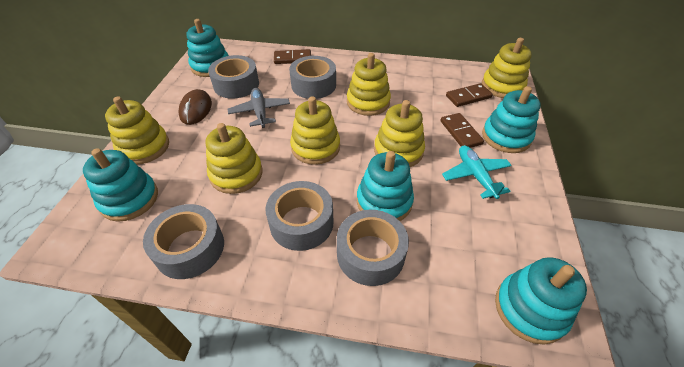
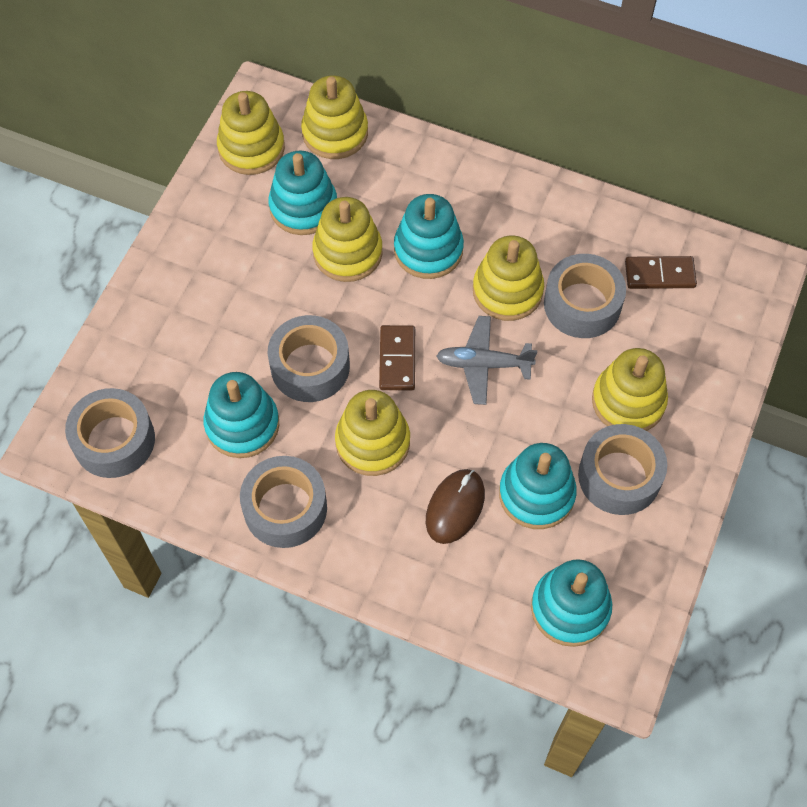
brown domino: 3 -> 2
turquoise plane: 1 -> 0

